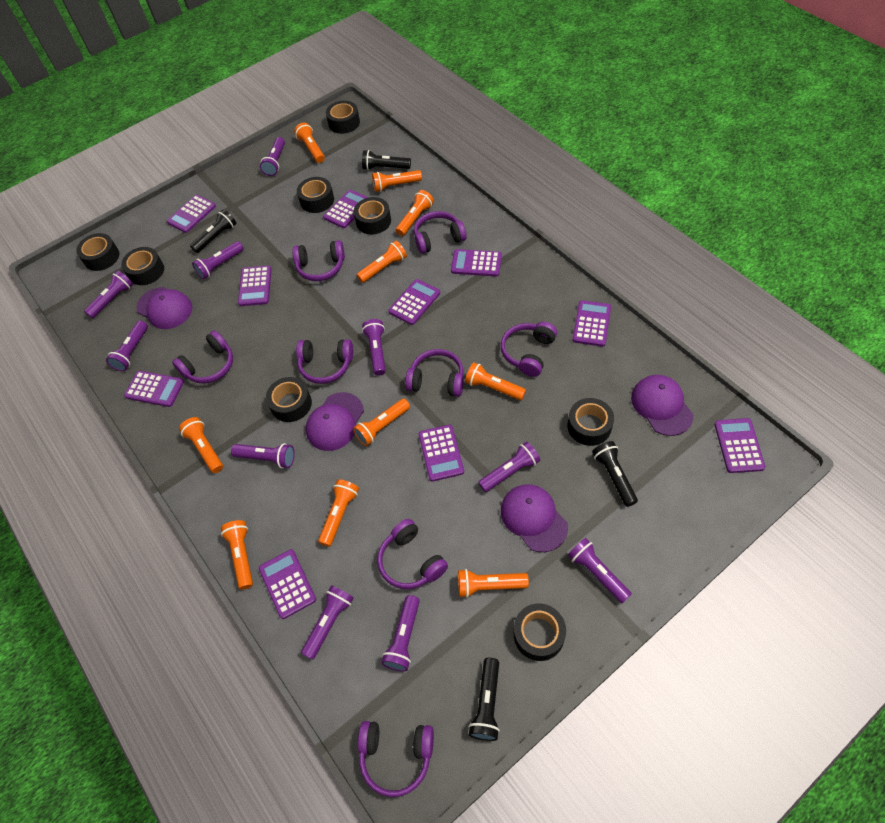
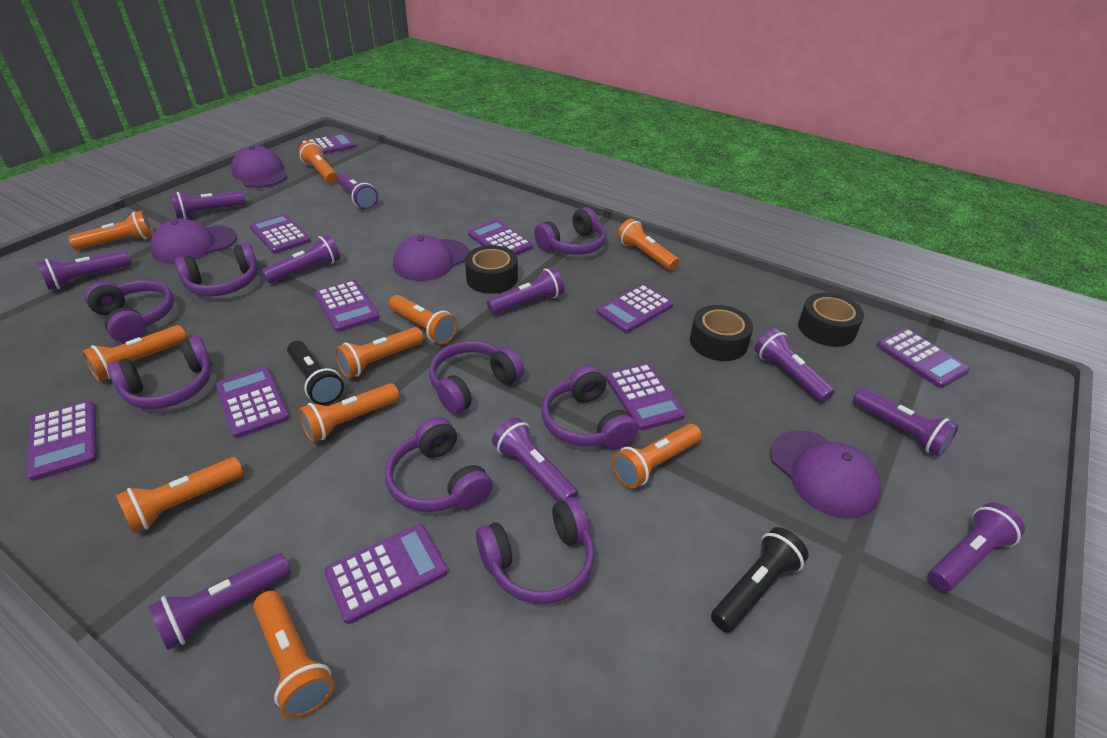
black flashlight: 4 -> 2
black tape: 8 -> 3

